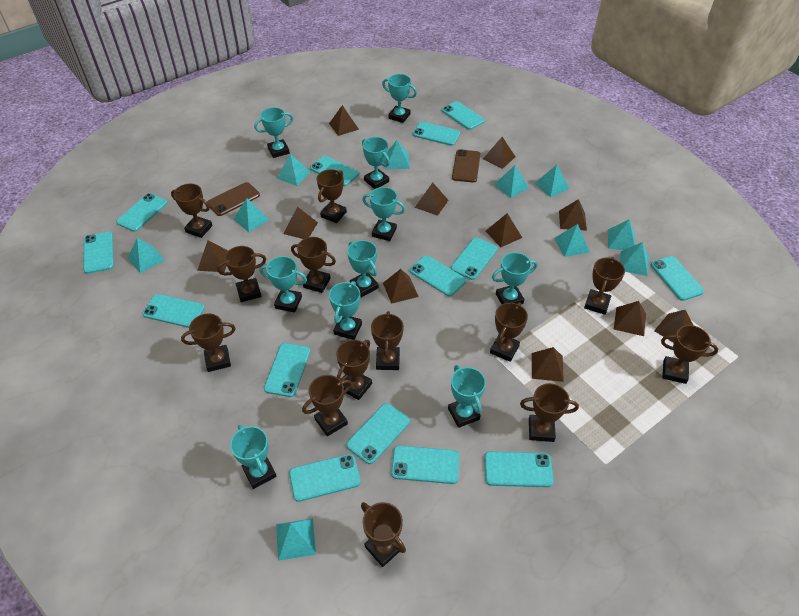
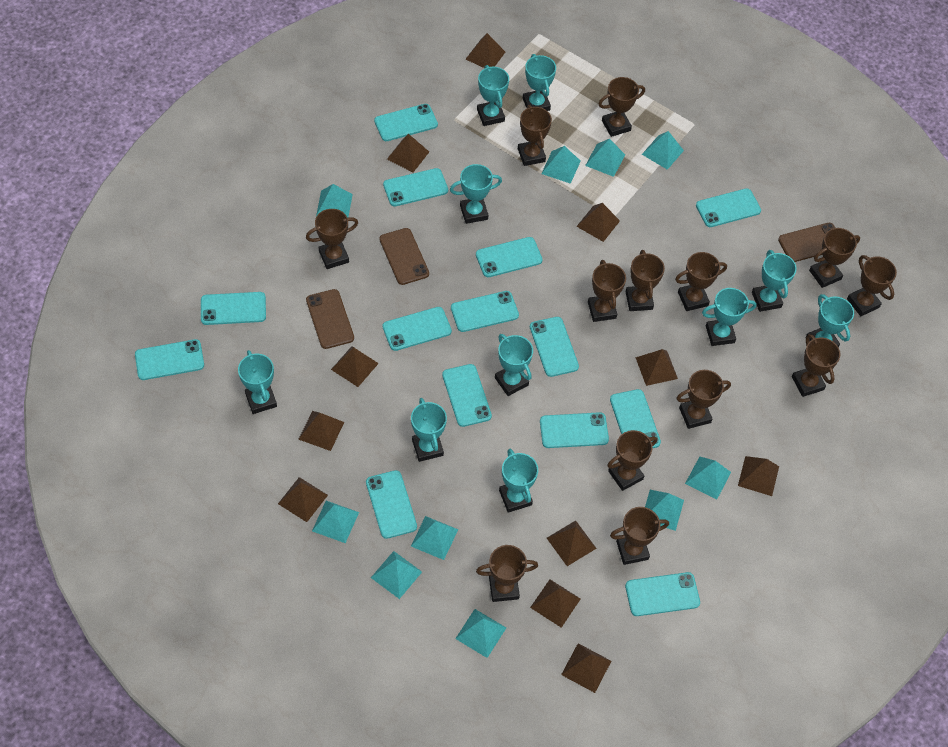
brown phone: 2 -> 3

